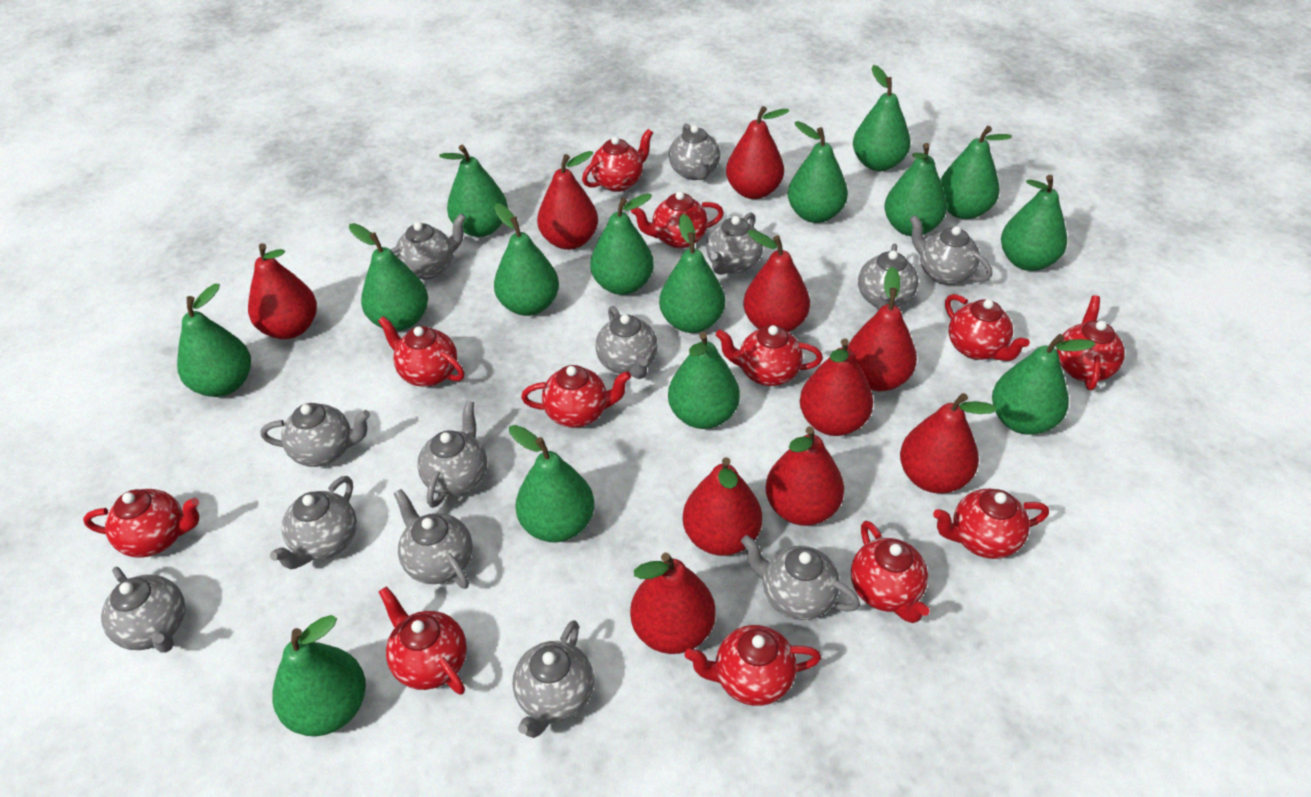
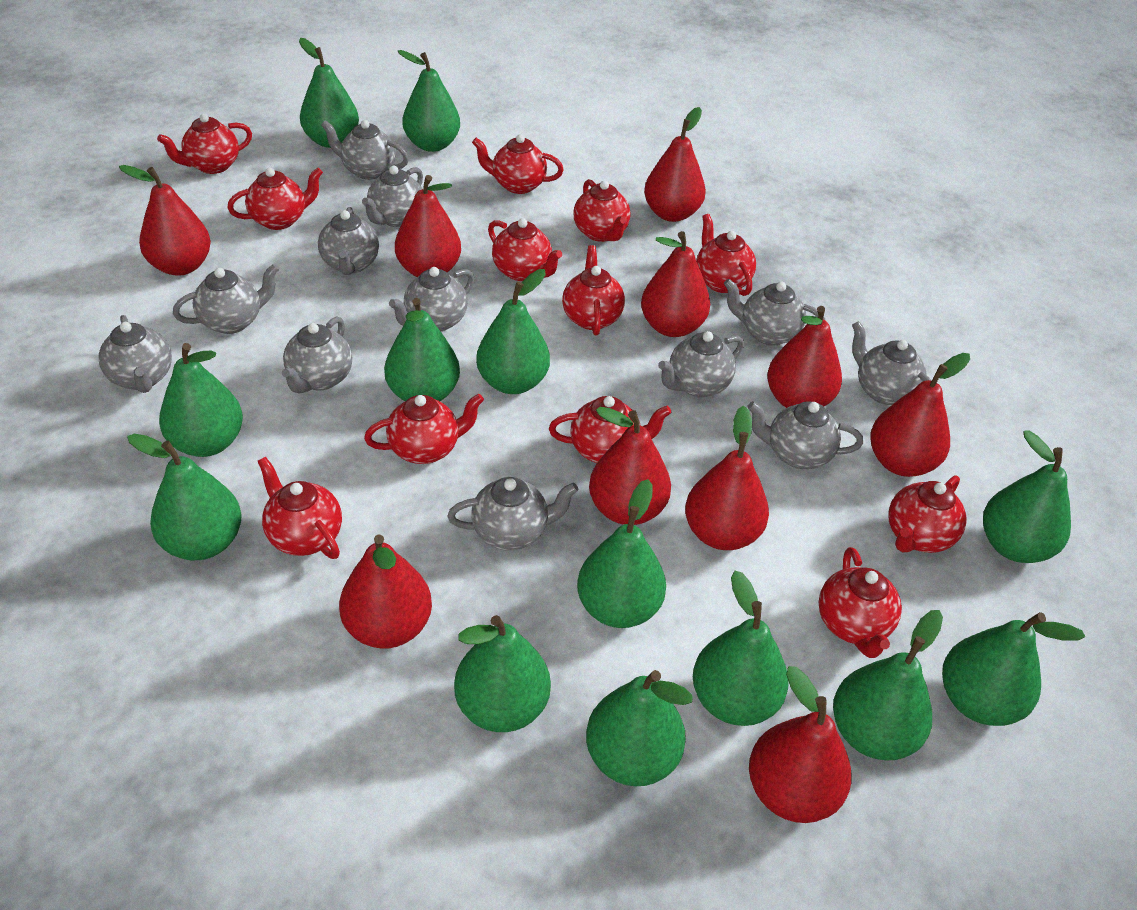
green pear: 15 -> 13
grey teapot: 13 -> 12

